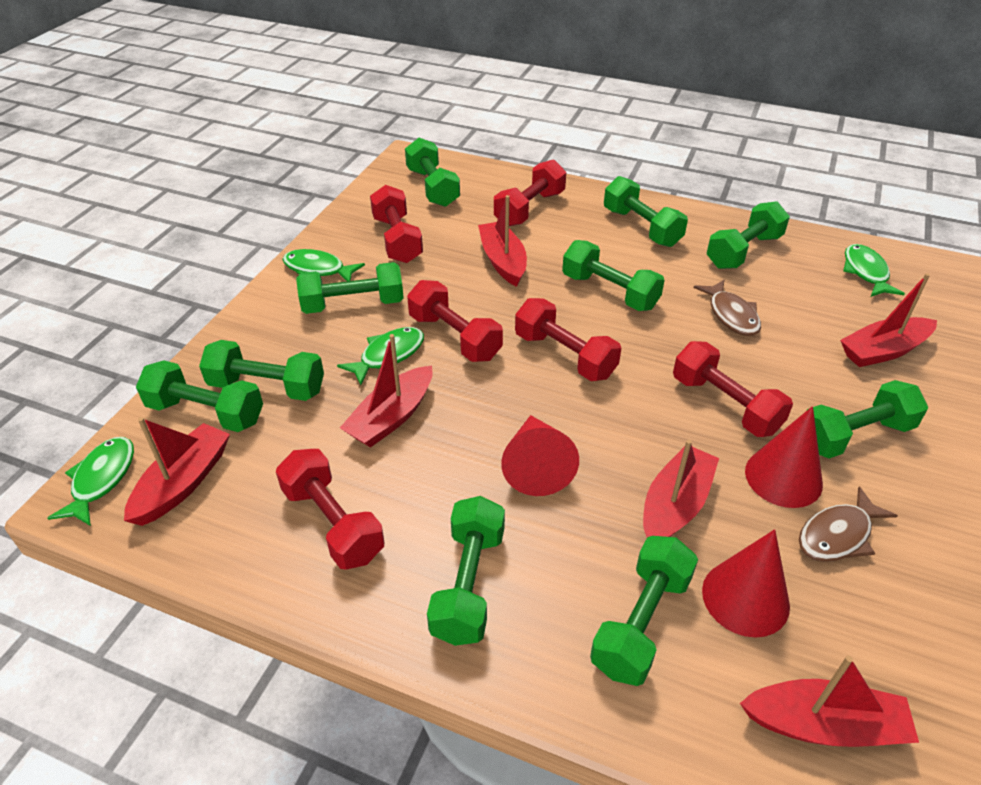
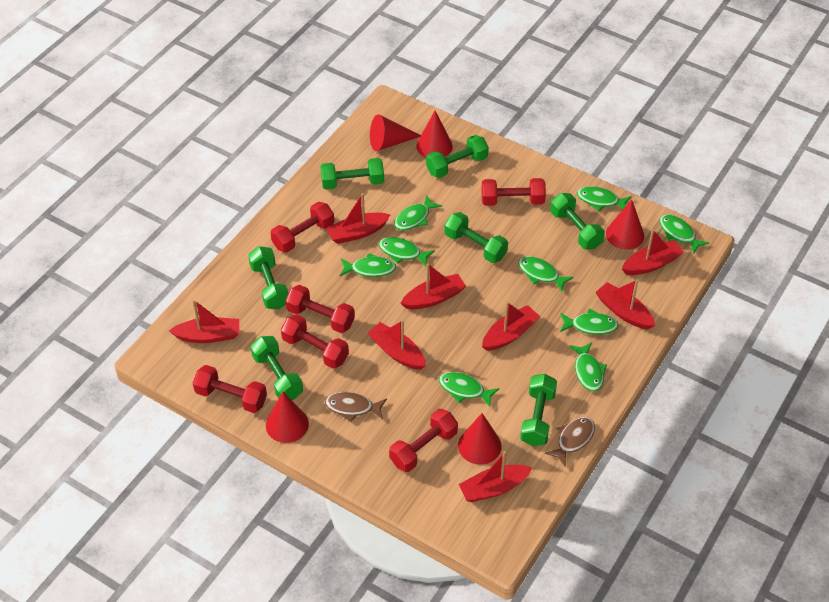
green dumbbell: 10 -> 7
green fish: 4 -> 9
red boat: 6 -> 8
red cone: 3 -> 5

